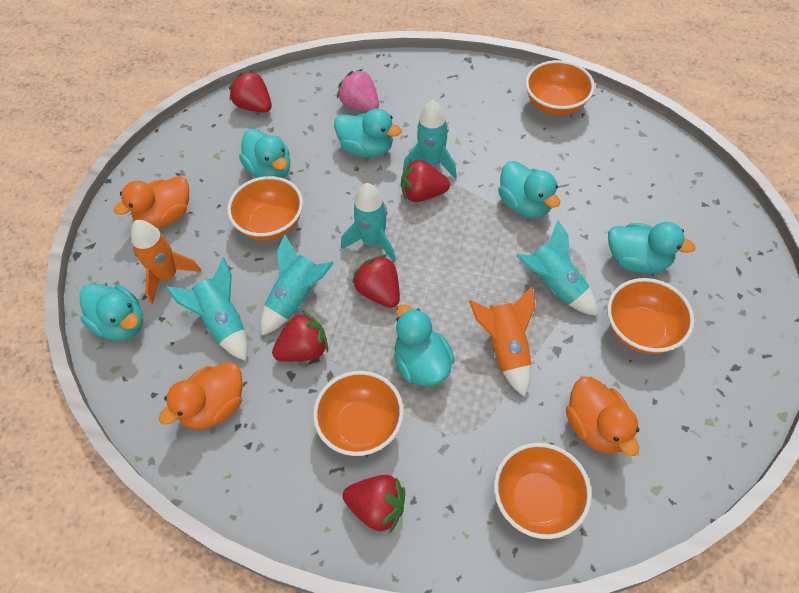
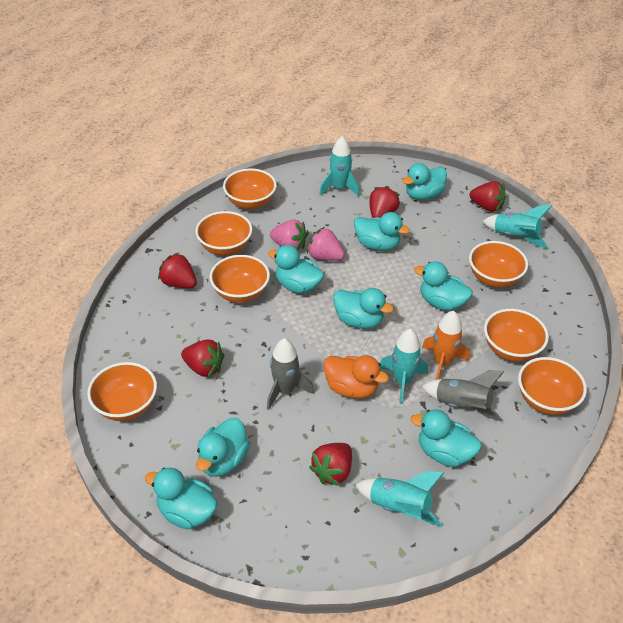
grey rocket: 0 -> 2
orange bowl: 5 -> 7
orange duck: 3 -> 1
orange rocket: 2 -> 1
pink strawberry: 1 -> 2
turquoise duck: 6 -> 8
turquoise rocket: 5 -> 4

